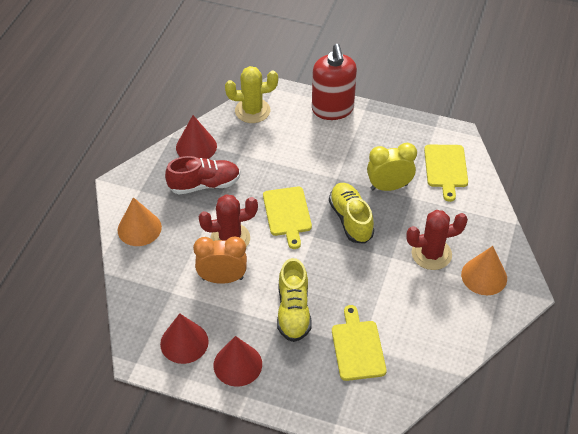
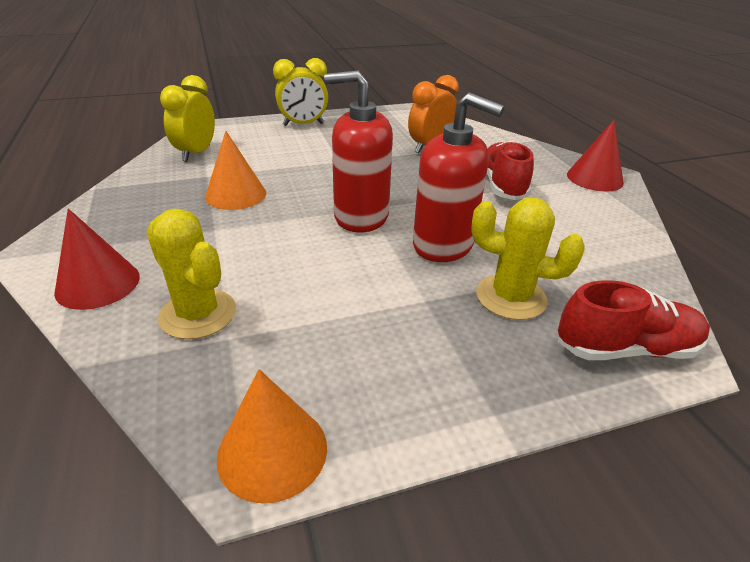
red cactus: 2 -> 0
red cone: 3 -> 2
red shoe: 1 -> 2
red soap dispenser: 1 -> 2
yellow cactus: 1 -> 2
yellow clock: 1 -> 2
yellow cutting board: 3 -> 0
yellow shoe: 2 -> 0

